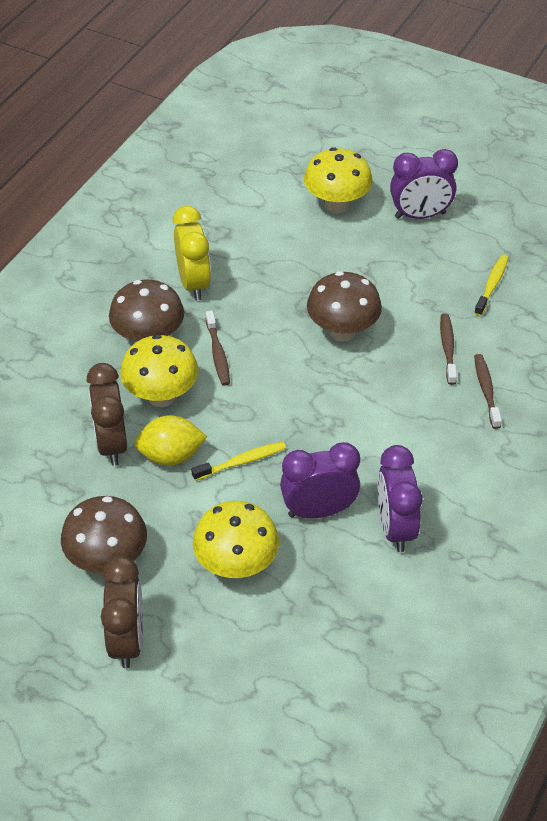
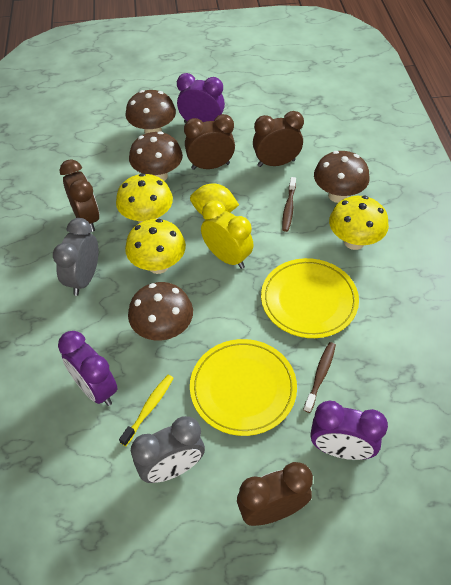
brown clock: 2 -> 4
brown mushroom: 3 -> 4
brown toothbrush: 3 -> 2
grey clock: 0 -> 2
yellow plate: 0 -> 2
yellow toothbrush: 2 -> 1

